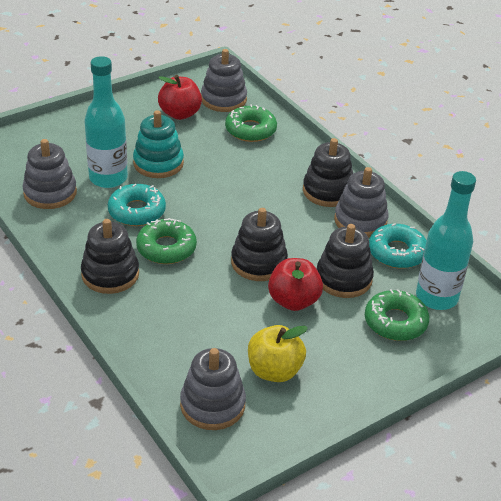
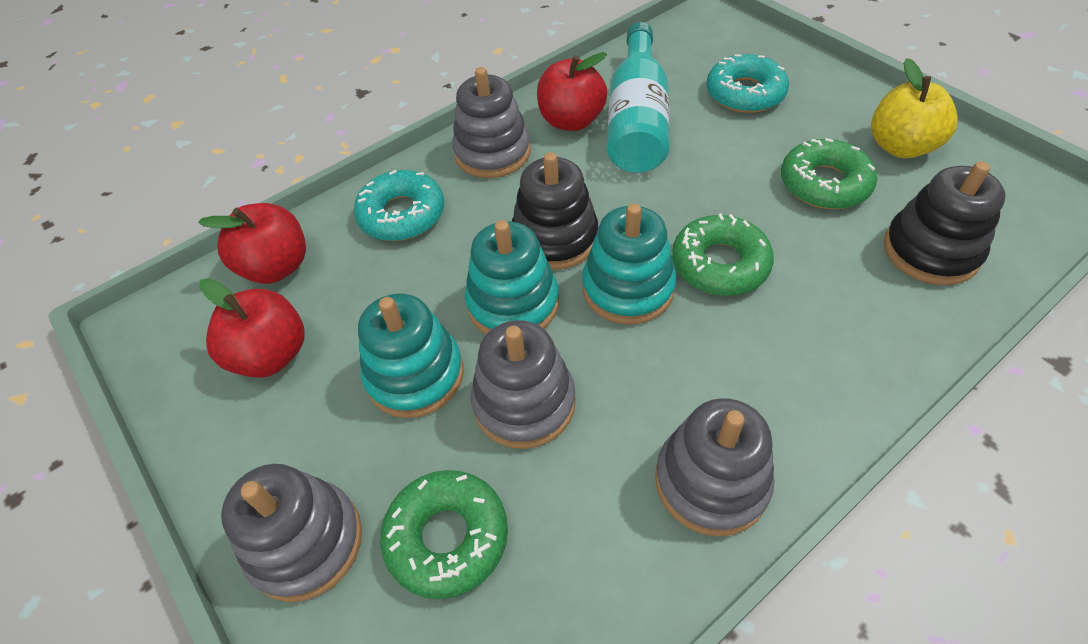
black stacking toy: 4 -> 2
red apple: 2 -> 3
turquoise bottle: 2 -> 1
turquoise stacking toy: 1 -> 3

